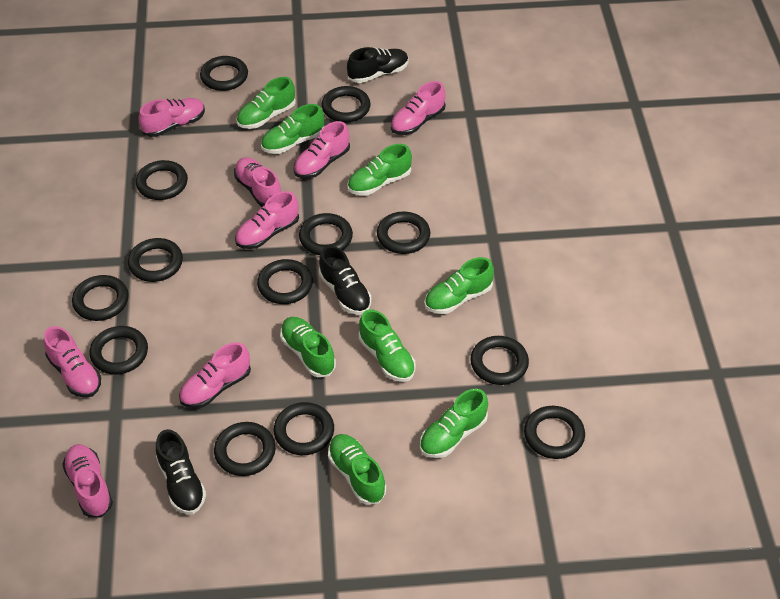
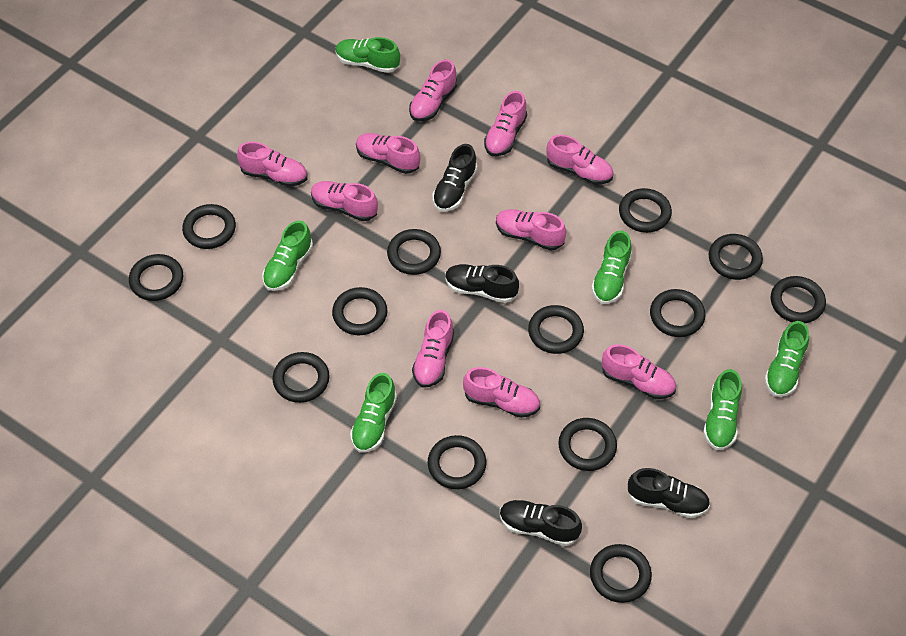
black shoe: 3 -> 4
green shoe: 8 -> 6
pink shoe: 8 -> 10

